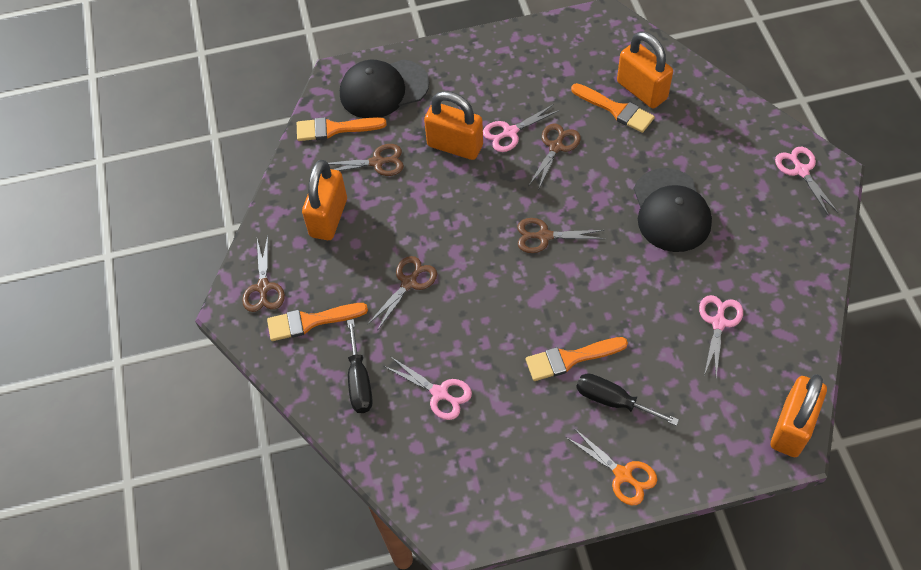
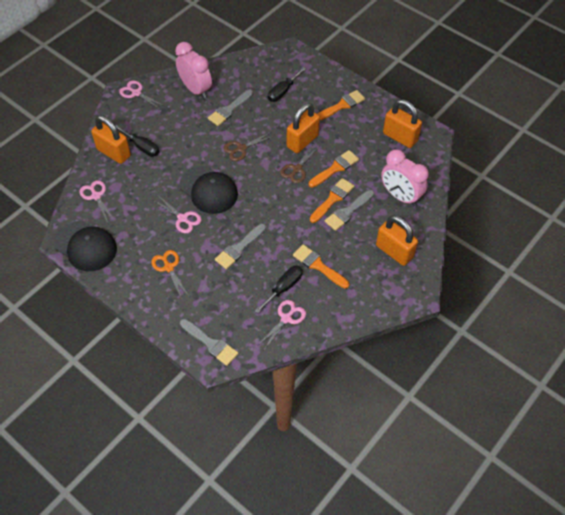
black screwdriver: 2 -> 3
brown scissors: 5 -> 2
grey brush: 0 -> 4
pink clock: 0 -> 2

